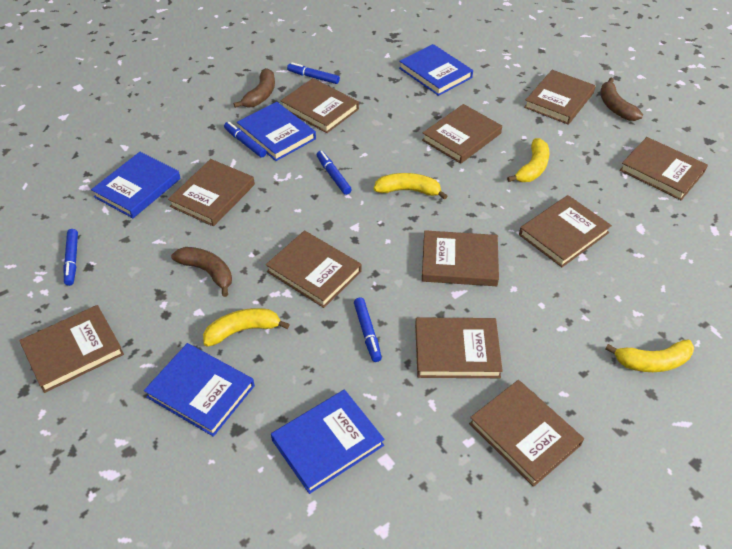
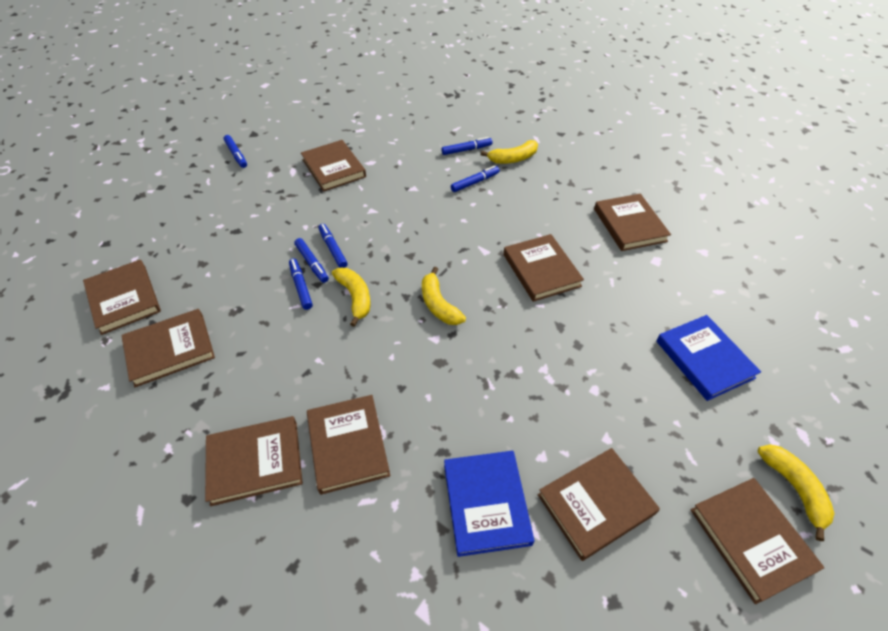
blue book: 5 -> 2
blue marker: 5 -> 6
brown banana: 3 -> 0
brown book: 11 -> 9

